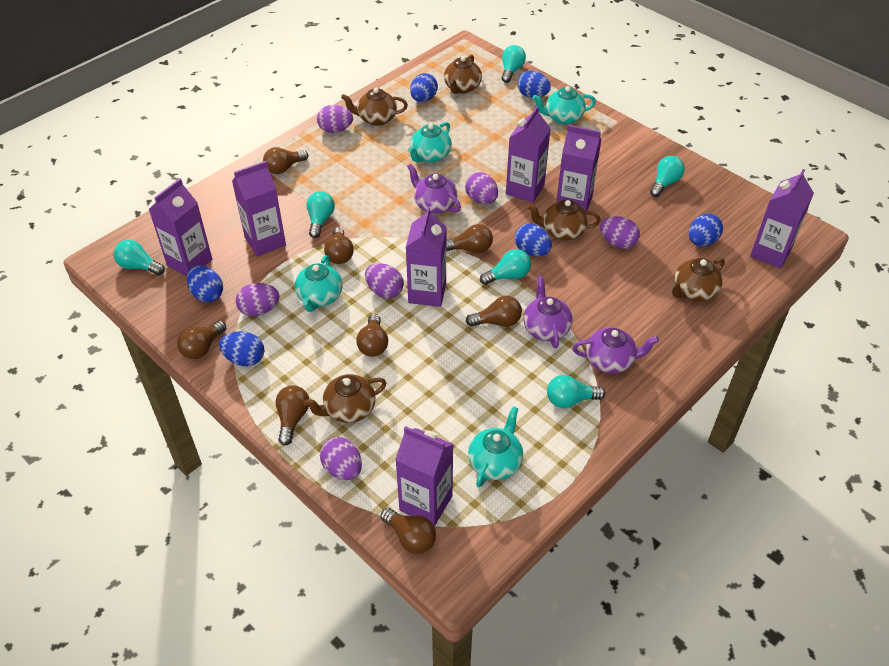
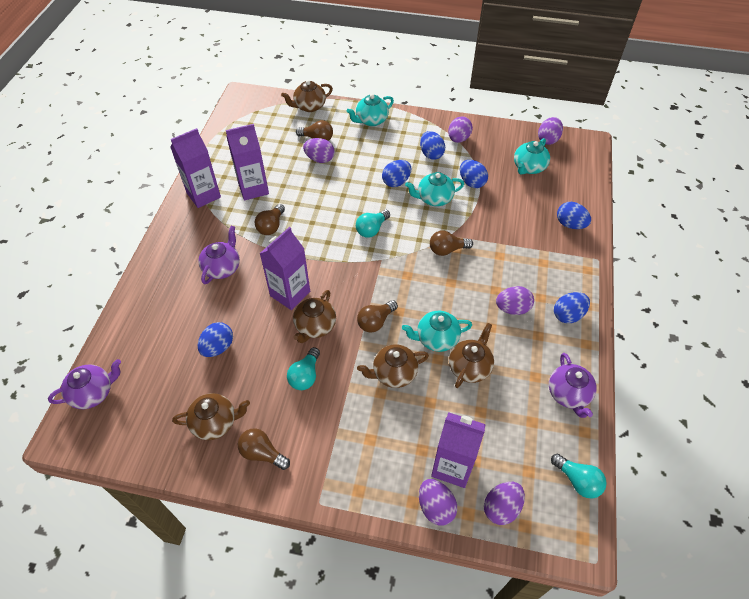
brown light bulb: 8 -> 5
purple carton: 7 -> 4
turquoise light bulb: 6 -> 3

